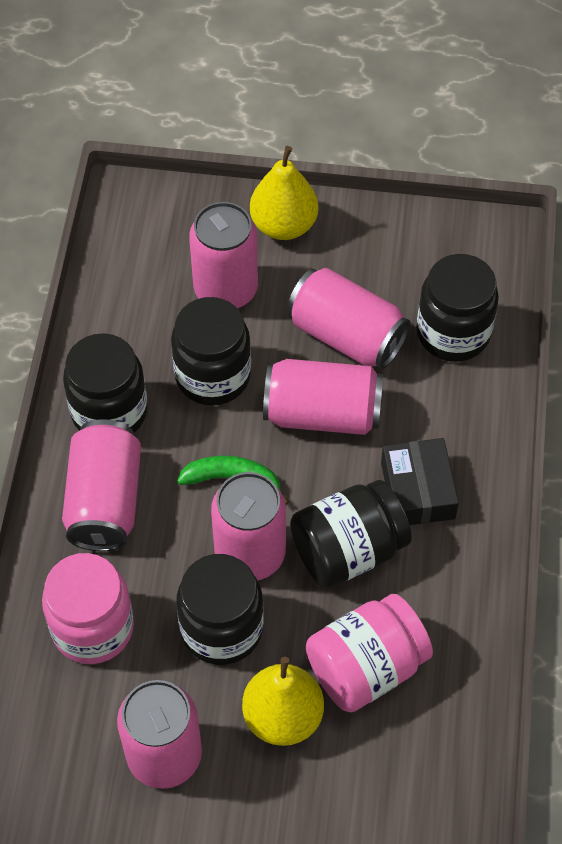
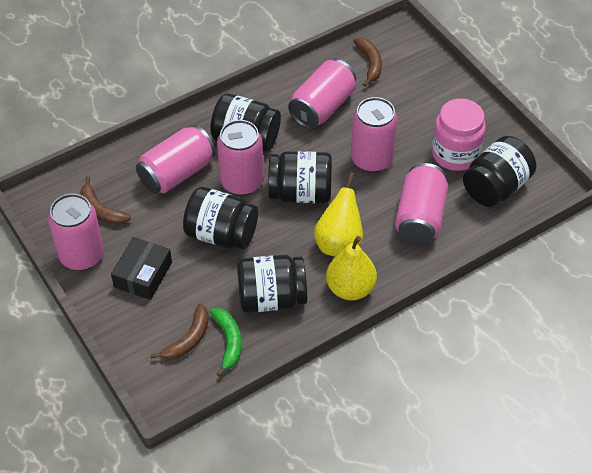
brown banana: 0 -> 3
pink jar: 2 -> 1

